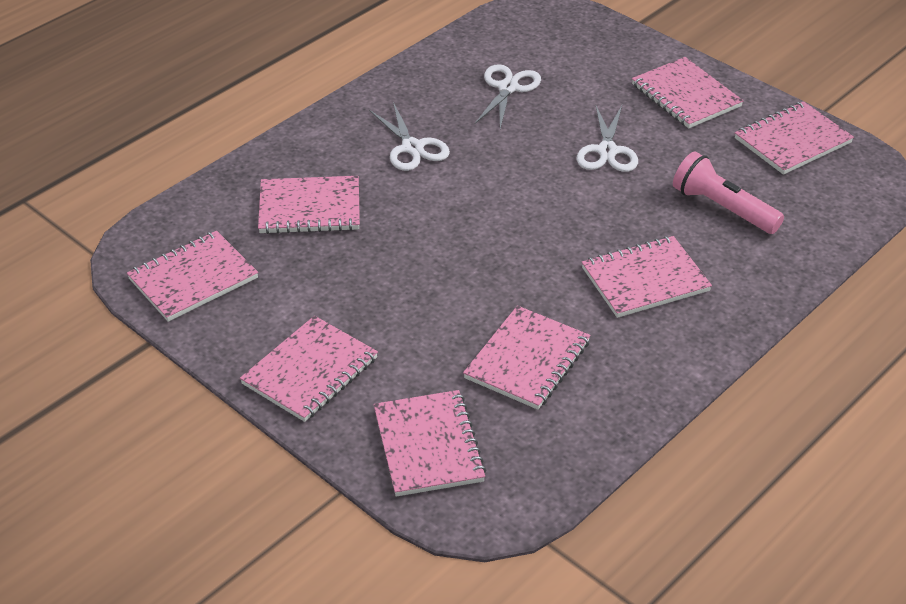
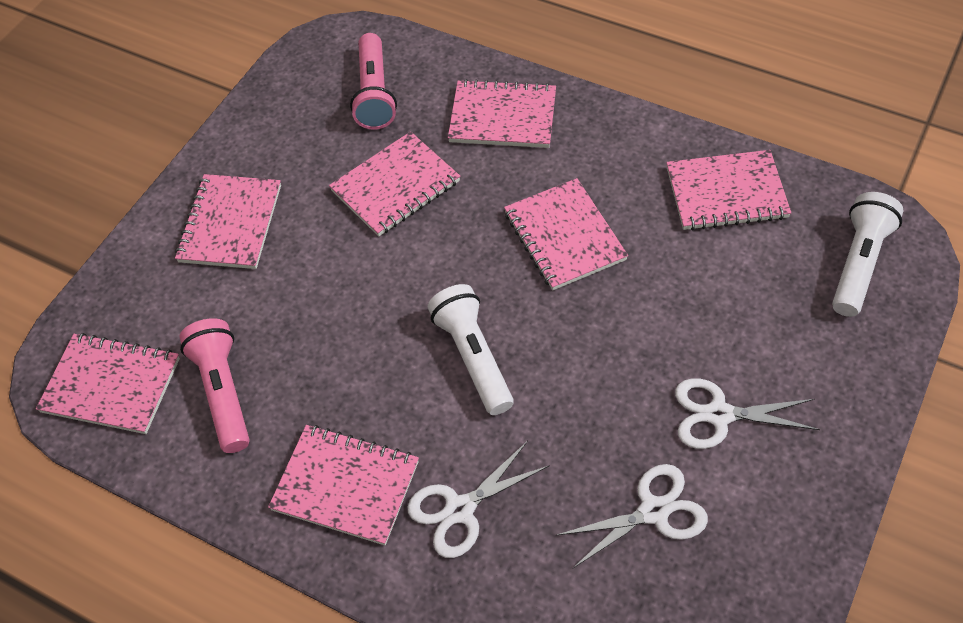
pink flashlight: 1 -> 2
pink notebook: 8 -> 7
white flashlight: 0 -> 2

